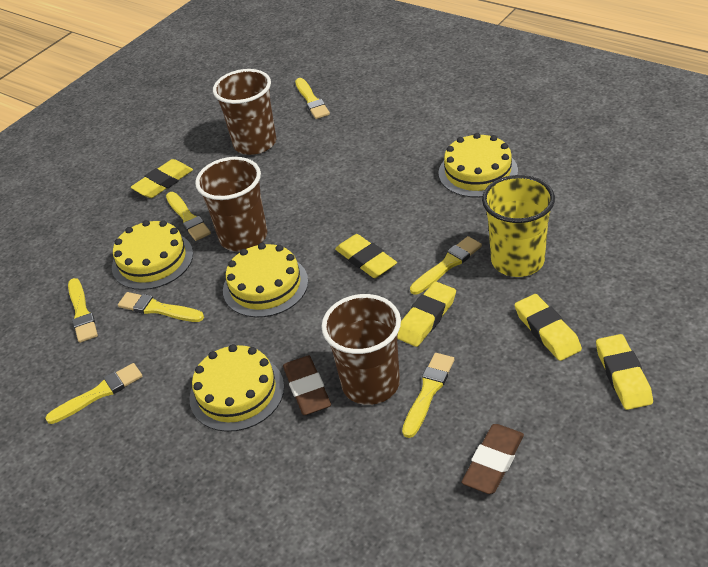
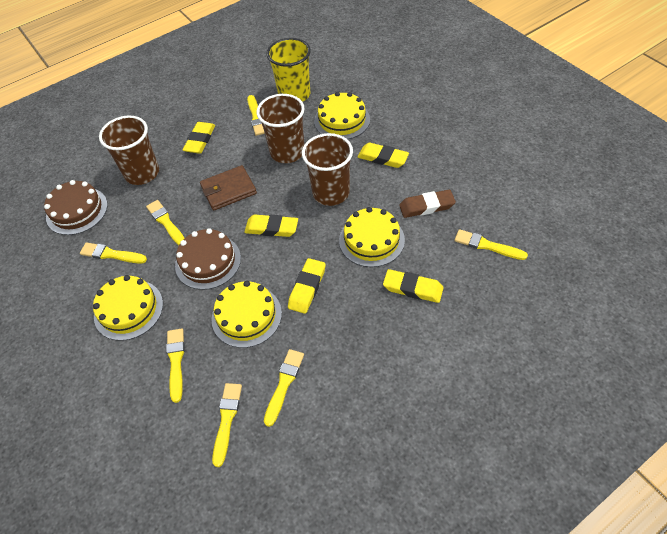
brown cake: 0 -> 2
brown eraser: 2 -> 1
brown wallet: 0 -> 1

